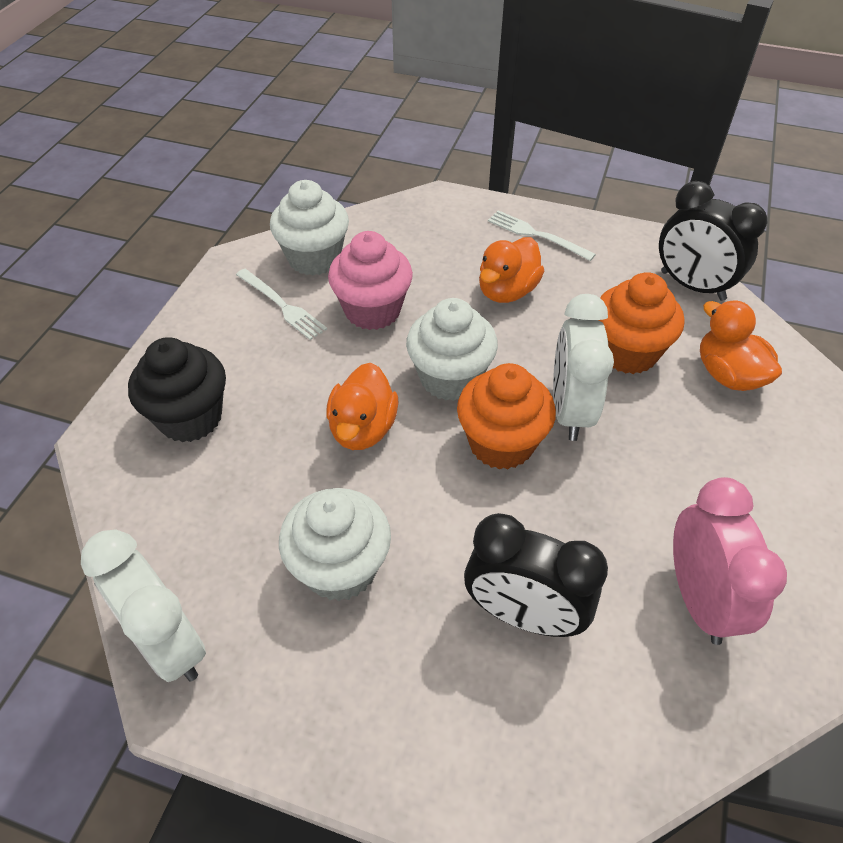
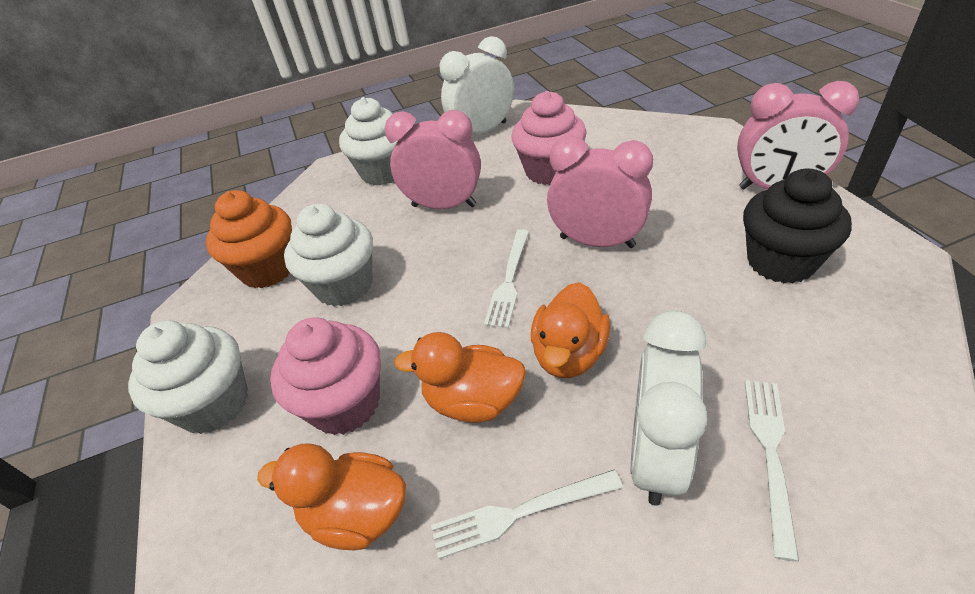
black clock: 2 -> 0
orange cupcake: 2 -> 1
pink clock: 1 -> 3
pink cupcake: 1 -> 2
white fork: 2 -> 3

